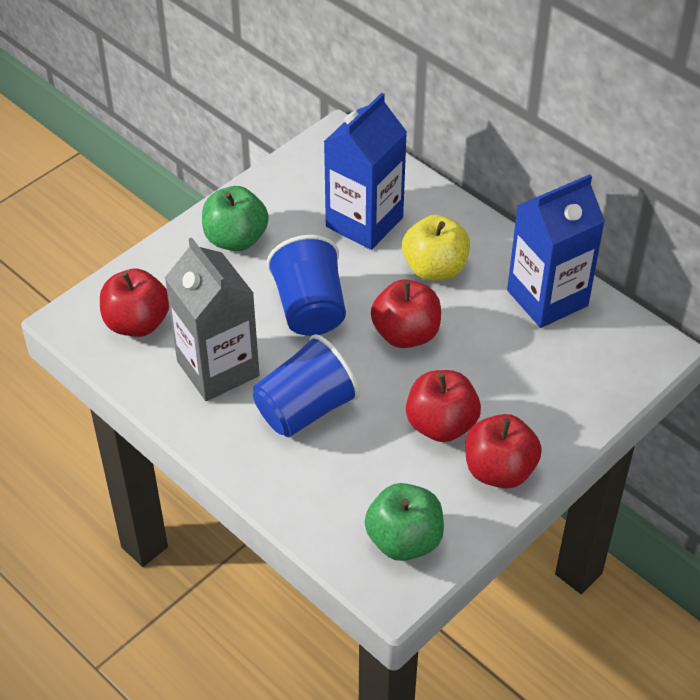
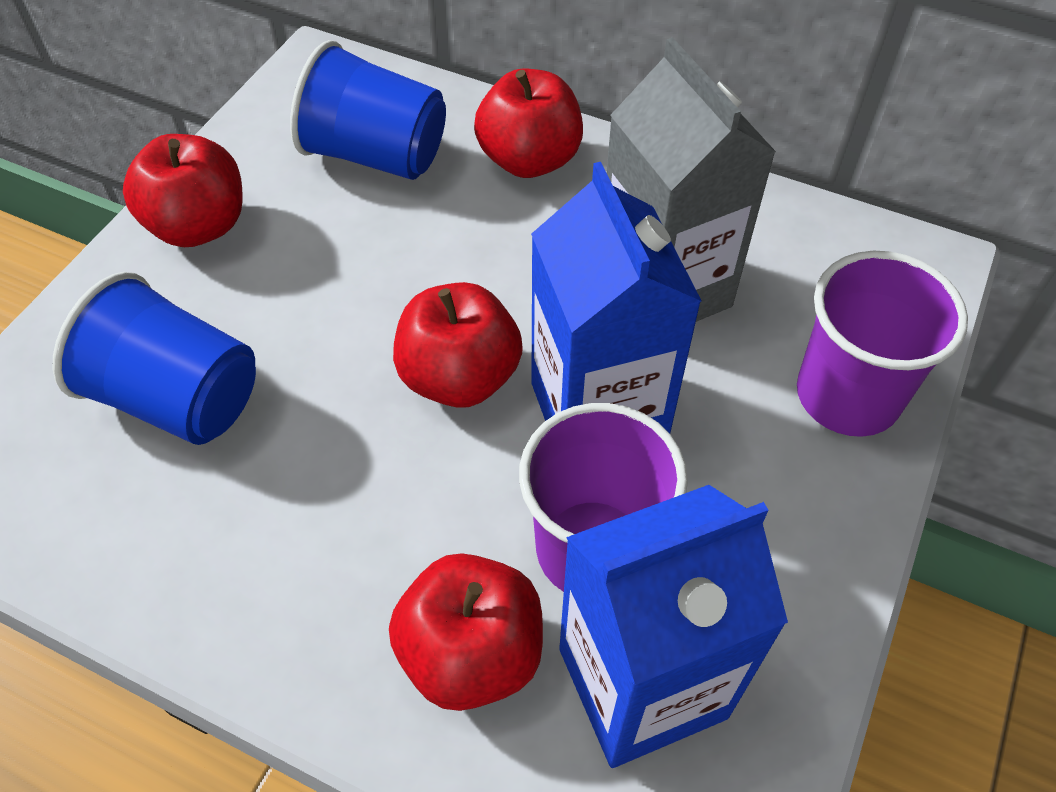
green apple: 2 -> 0
purple cup: 0 -> 2
yellow apple: 1 -> 0

